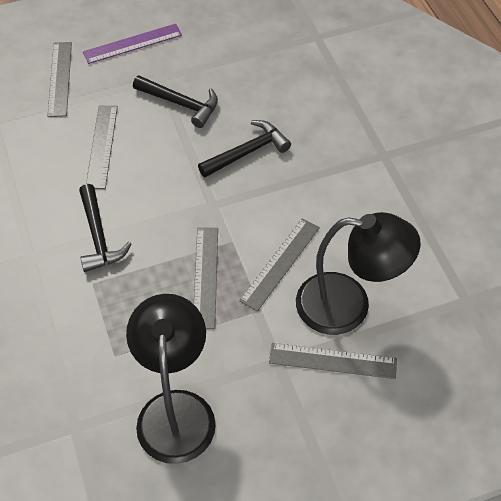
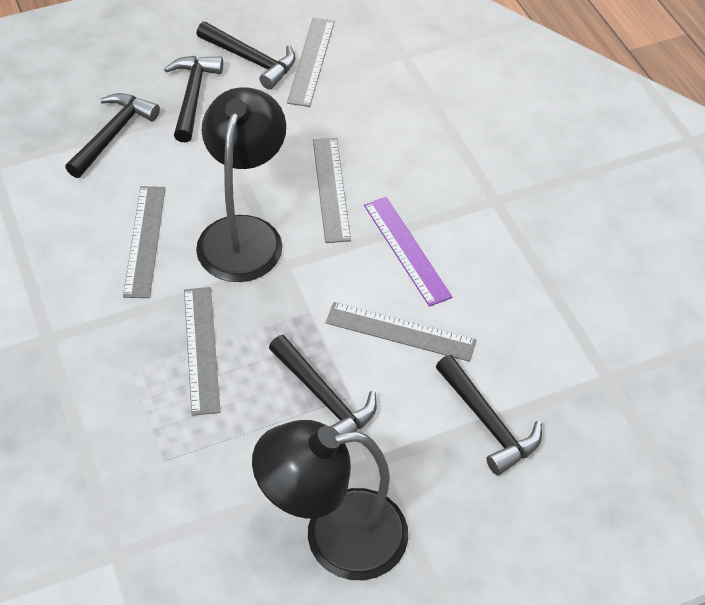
black hammer: 3 -> 5

